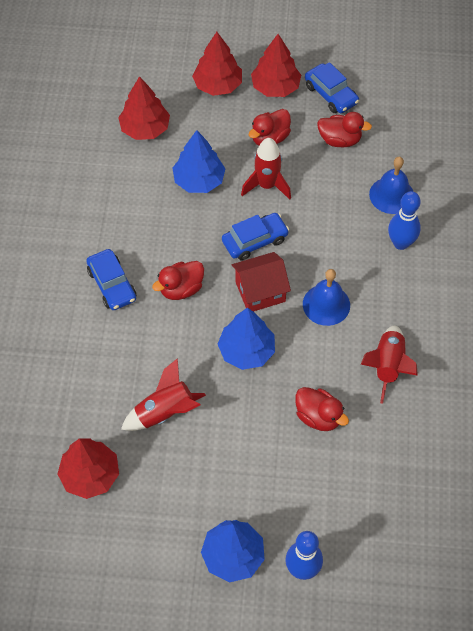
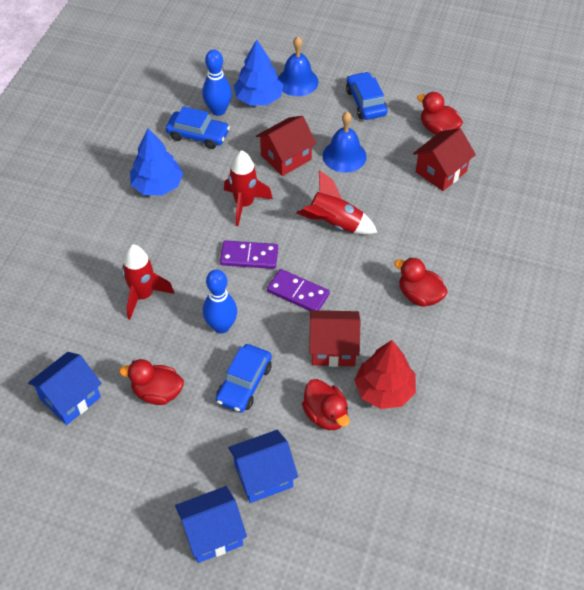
blue house: 0 -> 3
blue tree: 3 -> 2
purple domino: 0 -> 2
red house: 1 -> 3
red tree: 4 -> 1

